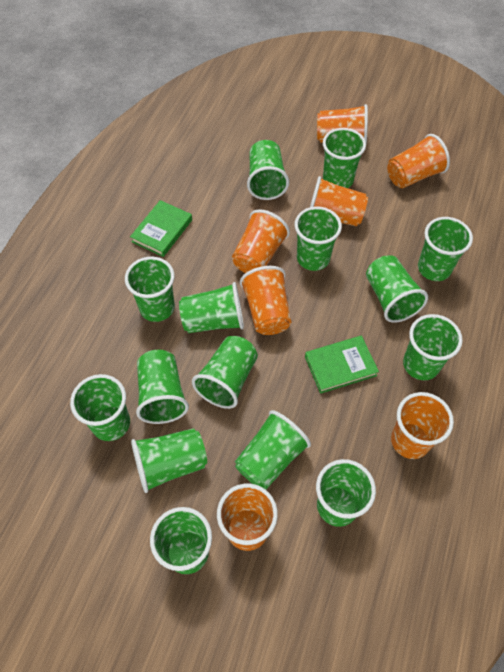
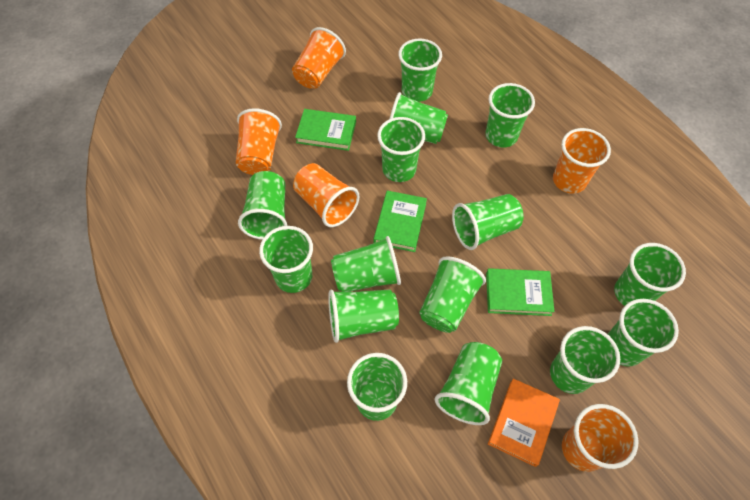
green book: 2 -> 3
orange book: 0 -> 1
orange cup: 7 -> 5

